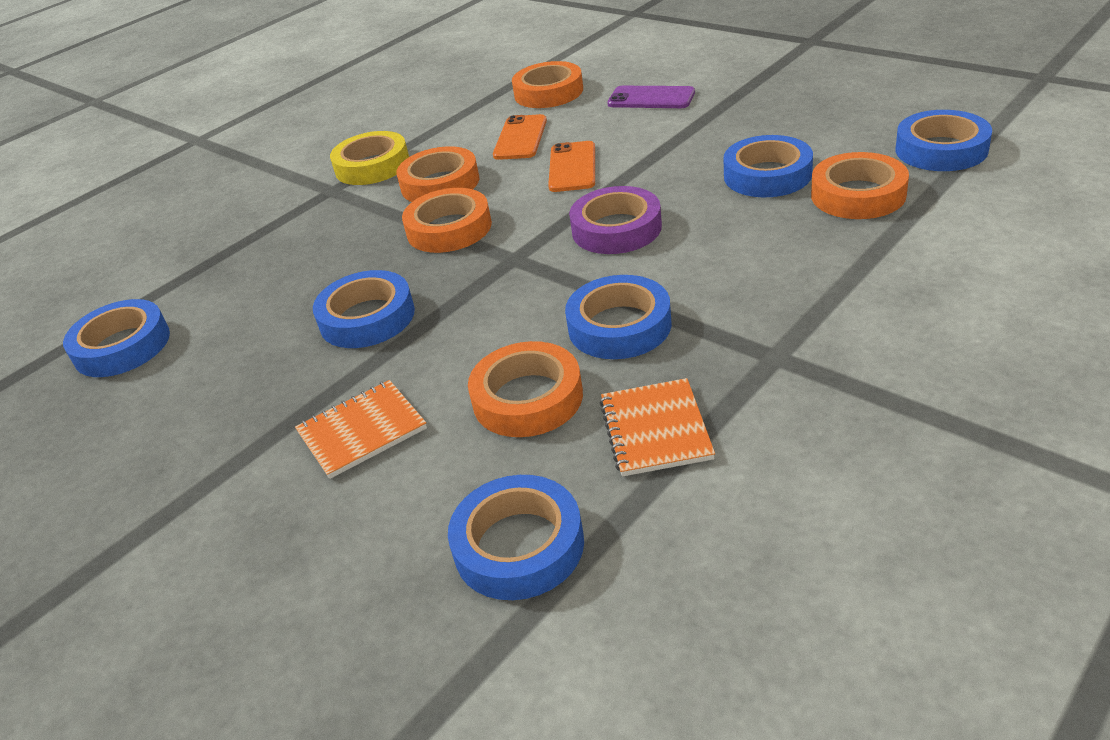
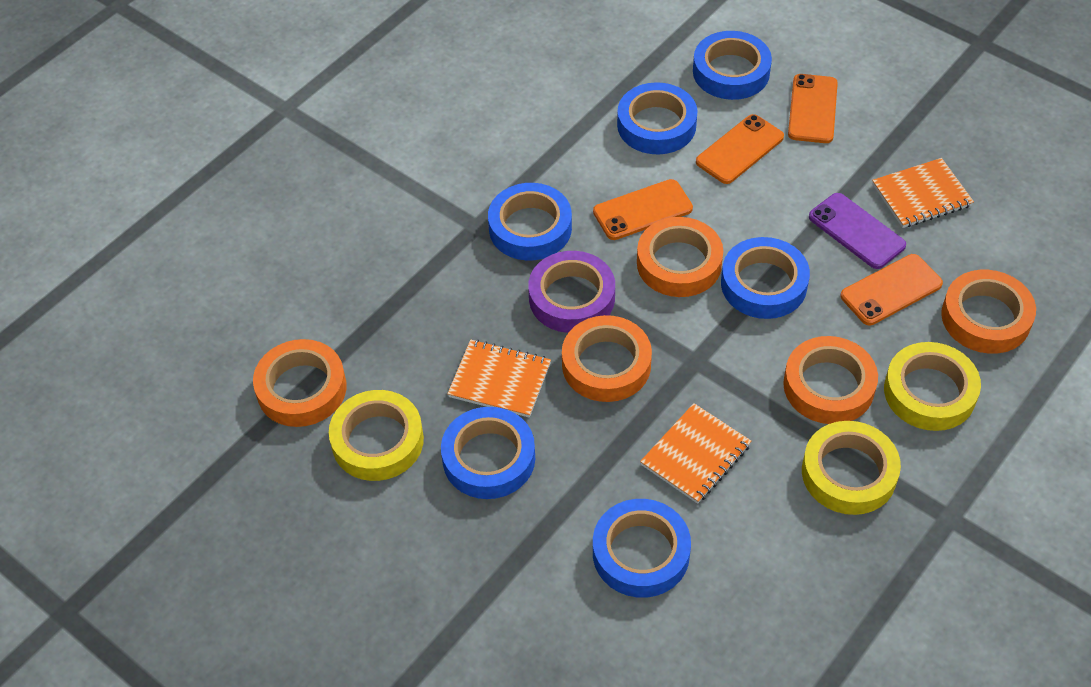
orange notebook: 2 -> 3
orange phone: 2 -> 4
yellow tape: 1 -> 3

